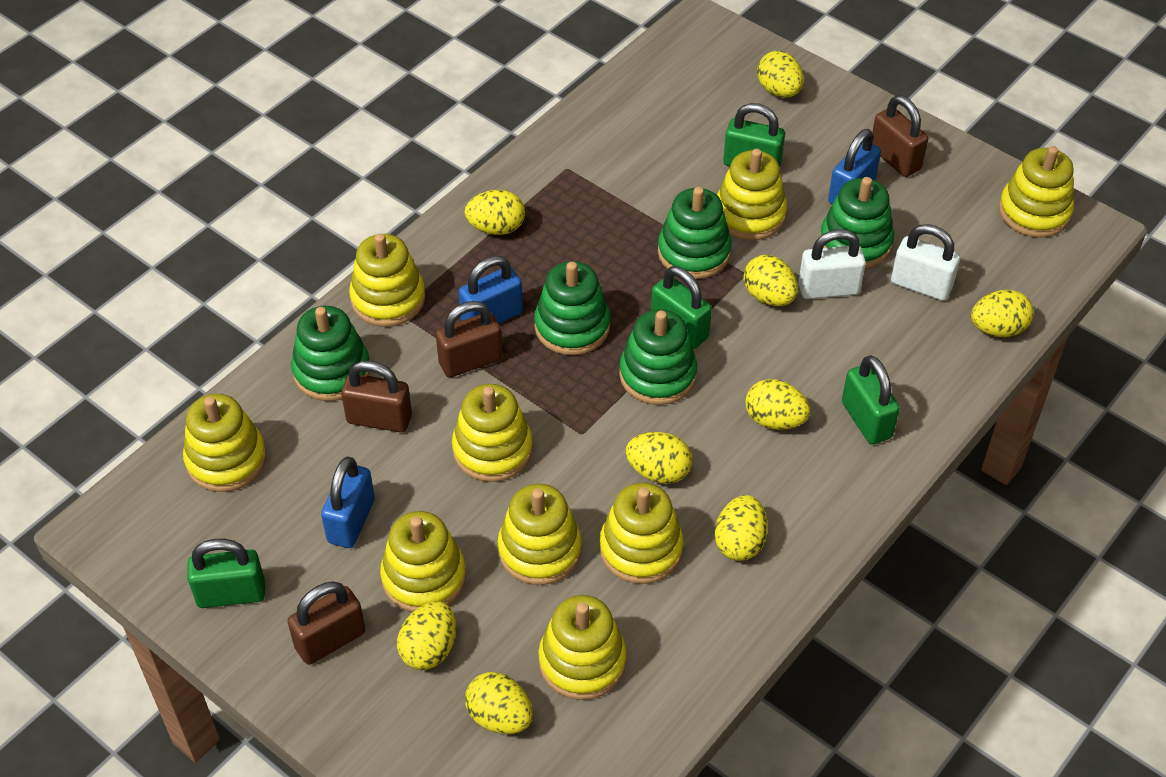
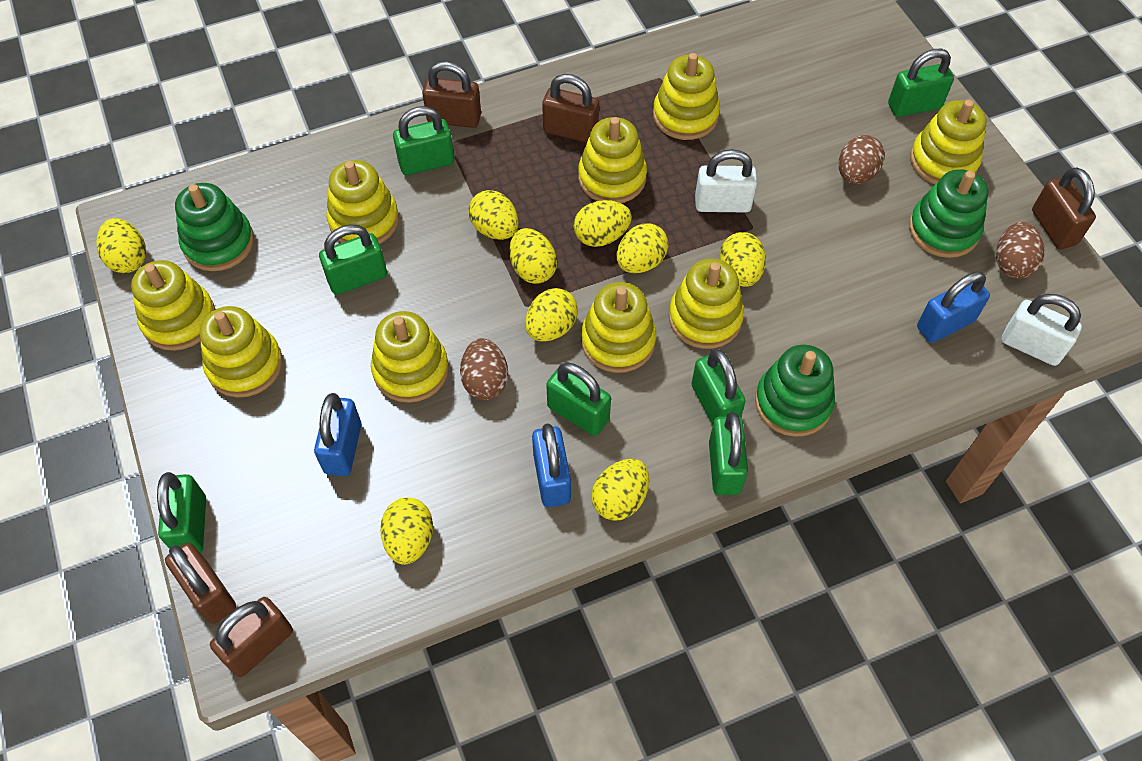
brown egg: 0 -> 3
brown padlock: 4 -> 5
green padlock: 4 -> 7
green stacking toy: 5 -> 3

